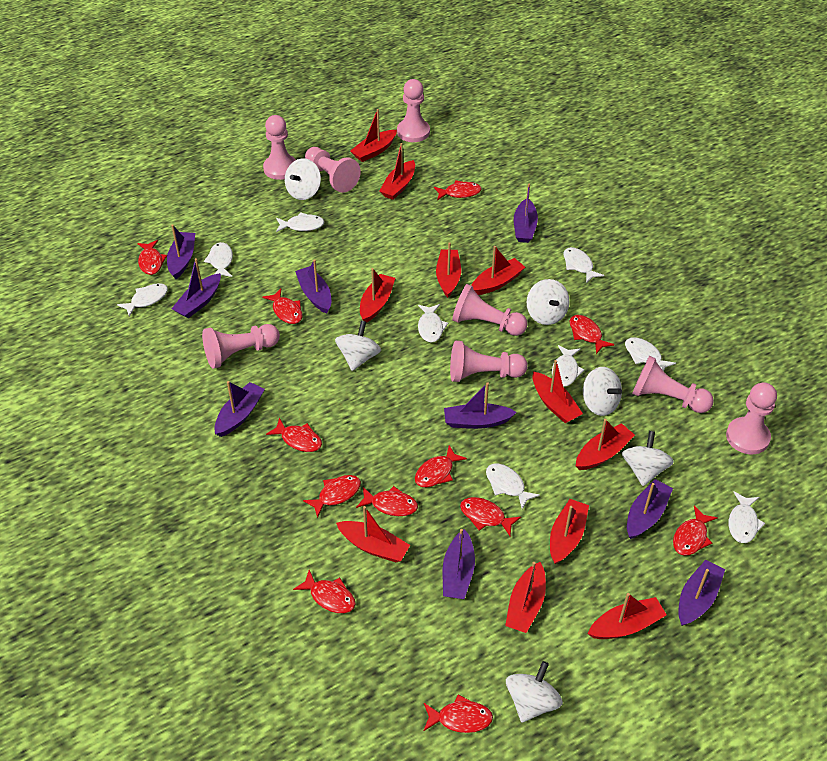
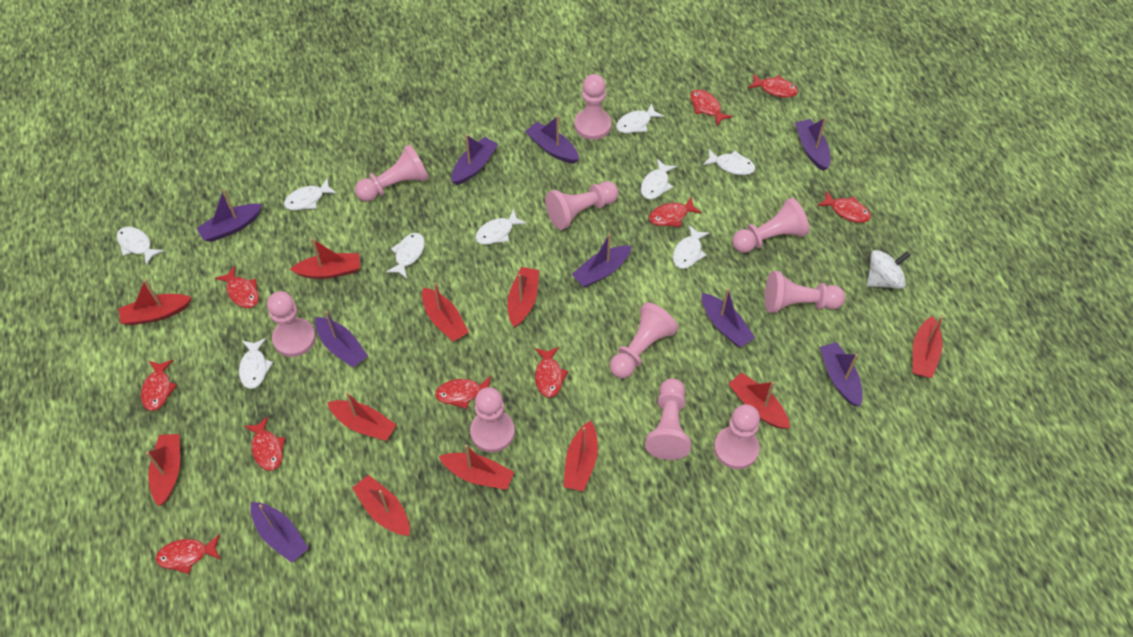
pink pawn: 8 -> 10
red fish: 12 -> 10
white spinning top: 6 -> 1

